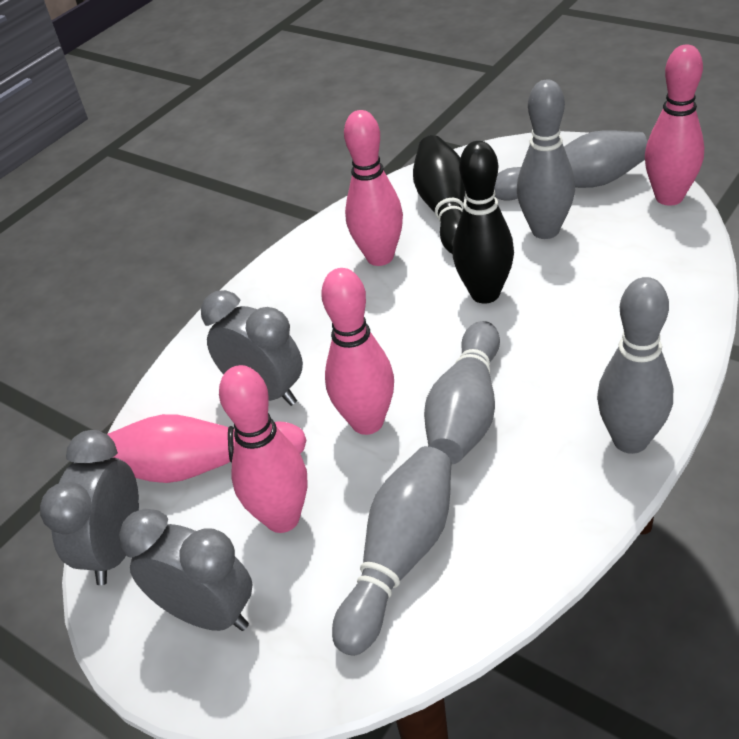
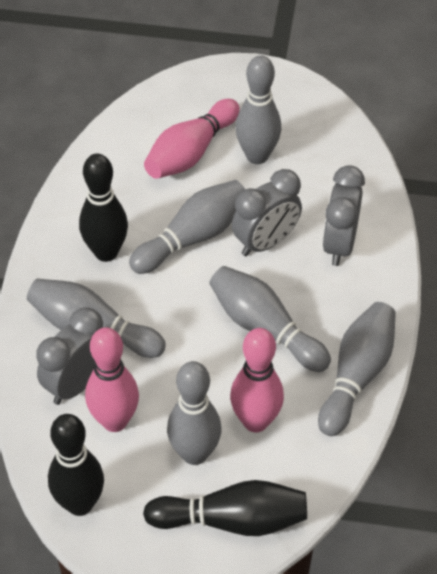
black bowling pin: 2 -> 3
grey bowling pin: 5 -> 6
pink bowling pin: 5 -> 3

